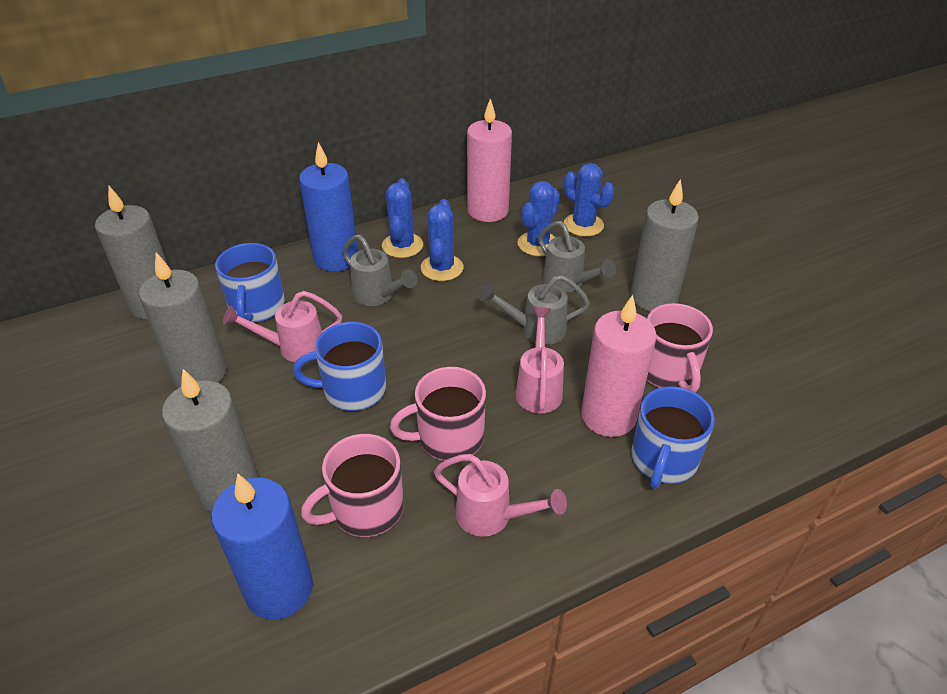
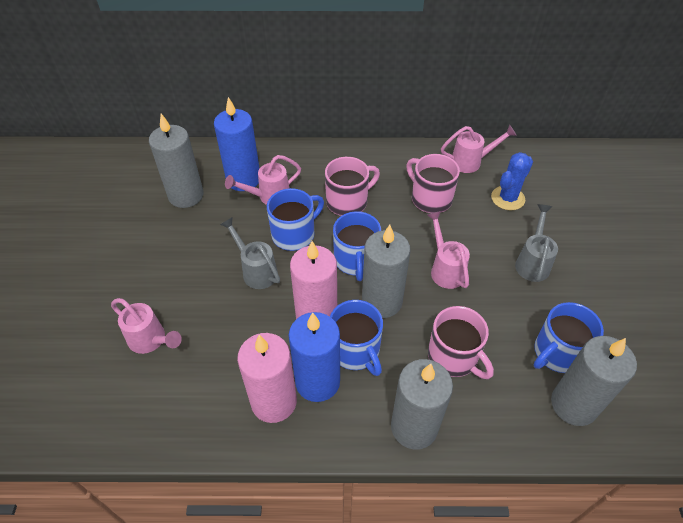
blue cactus: 4 -> 1
blue mug: 3 -> 4
grey watering can: 3 -> 2
pink watering can: 3 -> 4

